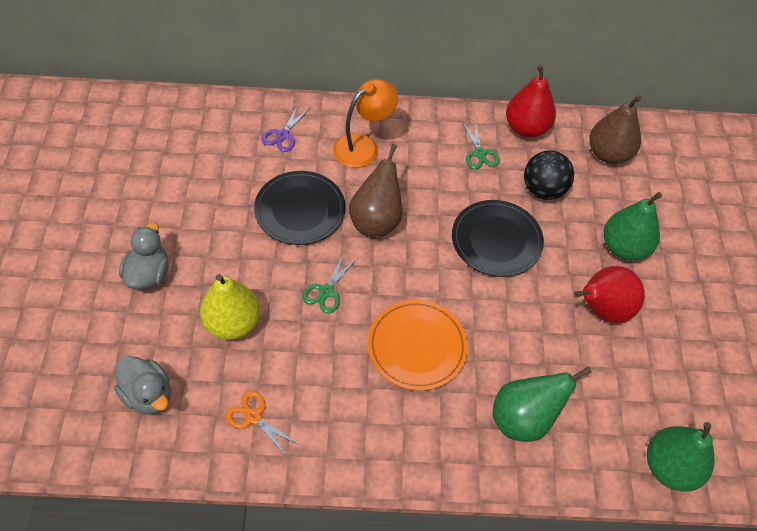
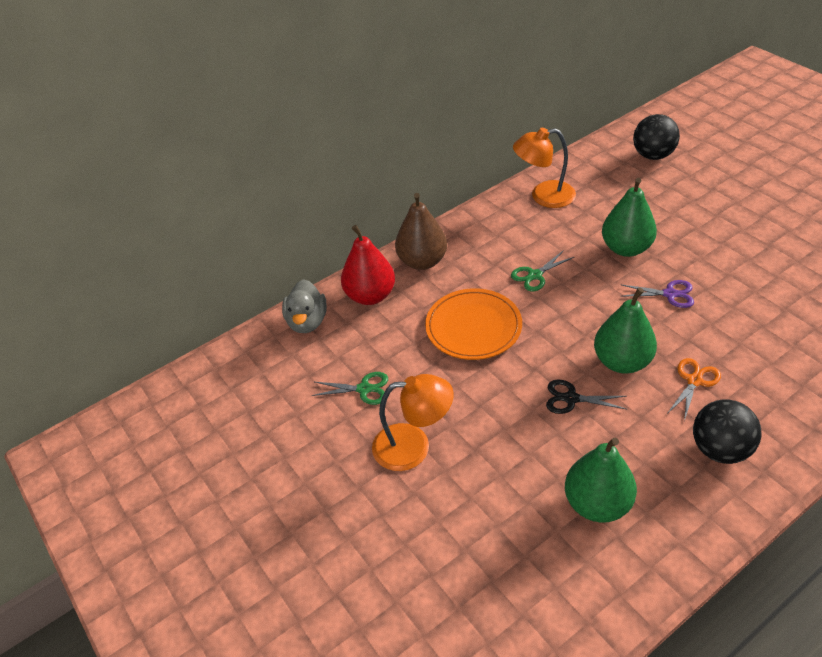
black ball: 1 -> 2
black plate: 2 -> 0
black scissors: 0 -> 1
brown pear: 2 -> 1
grey duck: 2 -> 1
orange lamp: 1 -> 2
red pear: 2 -> 1
yellow pear: 1 -> 0

